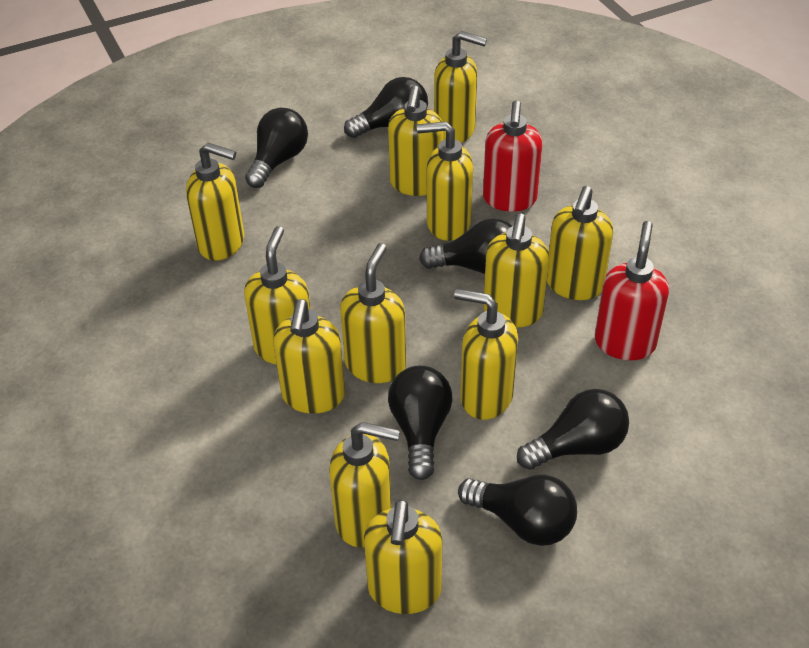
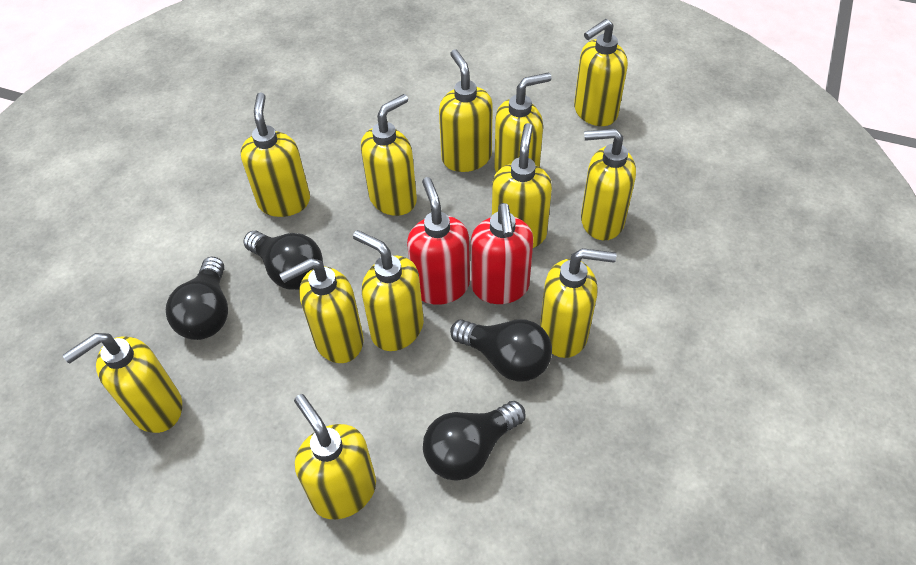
black light bulb: 6 -> 4

